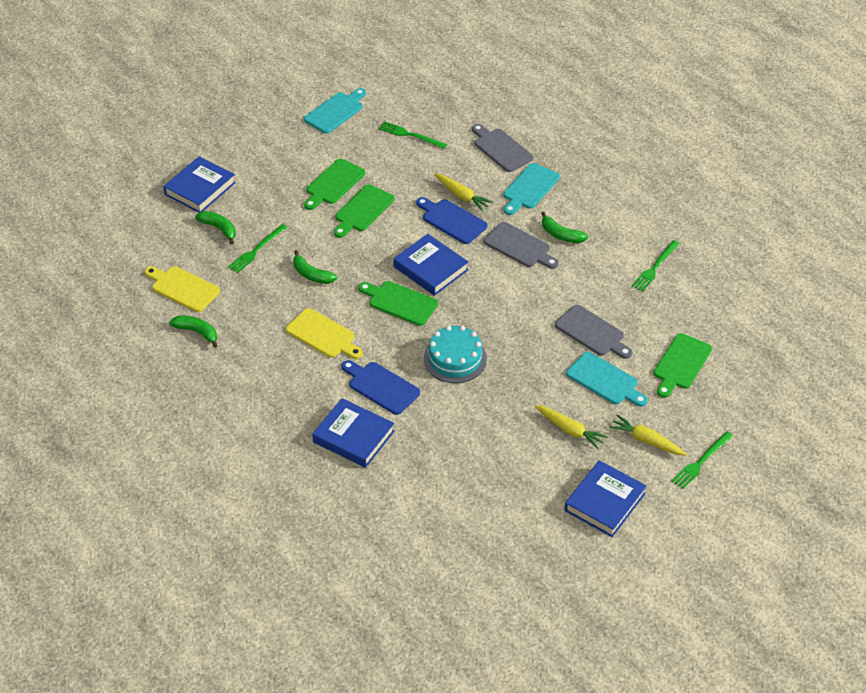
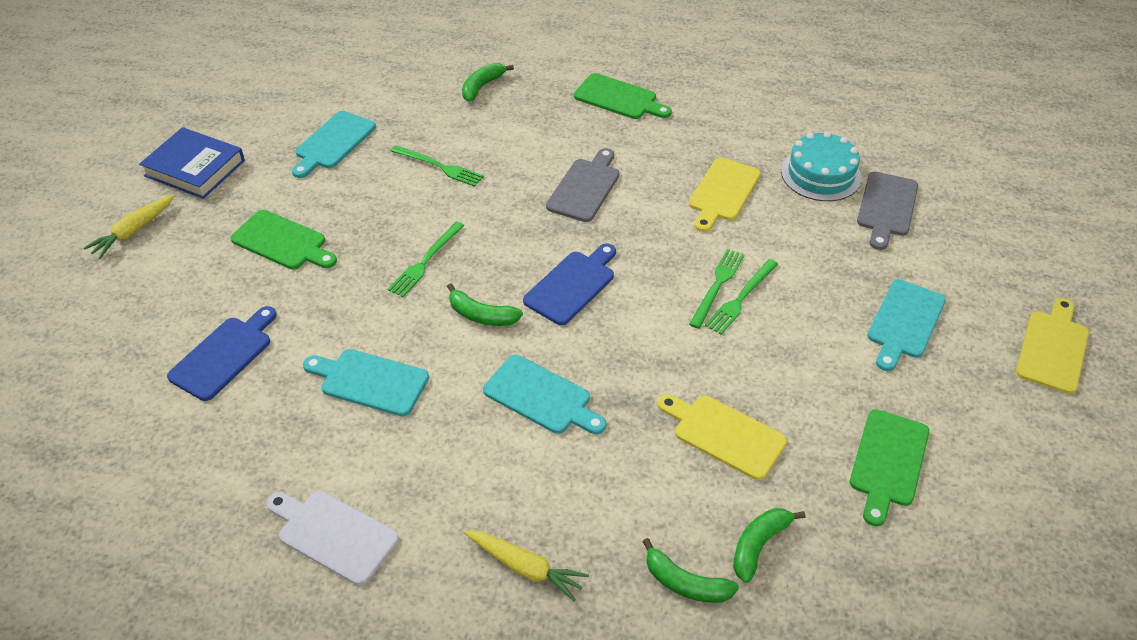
blue book: 4 -> 1
green cutting board: 4 -> 3
grey cutting board: 3 -> 2
turquoise cutting board: 3 -> 4
white cutting board: 0 -> 1
yellow carrot: 3 -> 2
yellow cutting board: 2 -> 3

